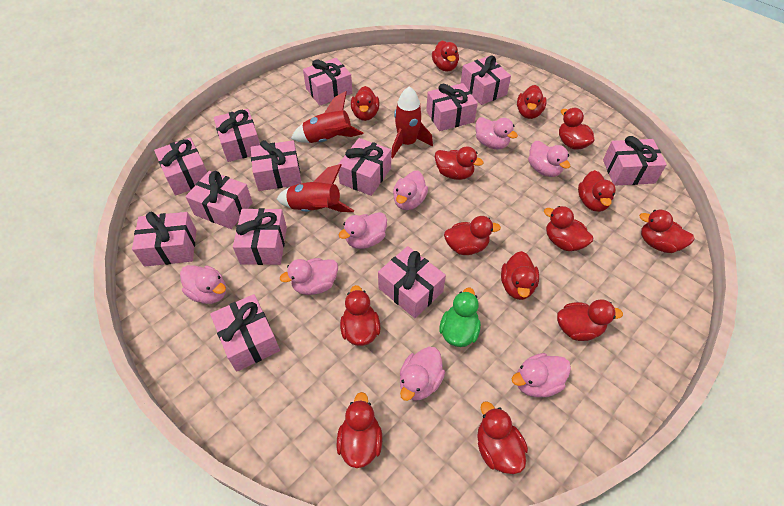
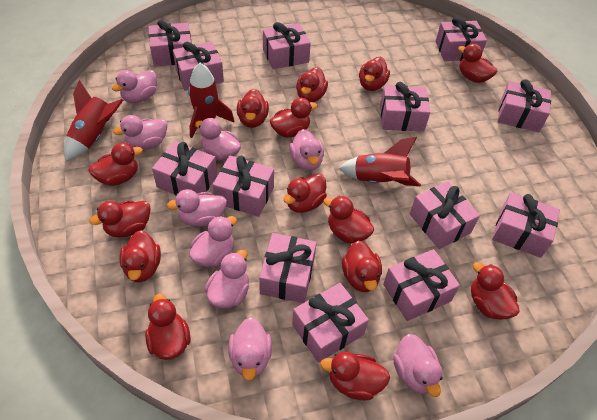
green duck: 1 -> 0
pink duck: 8 -> 9

